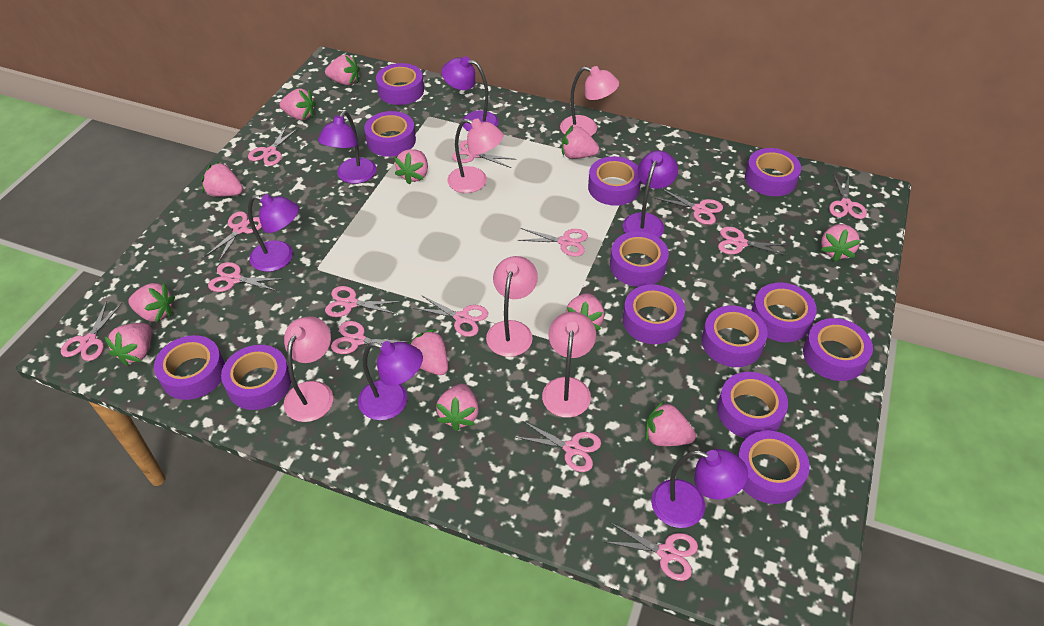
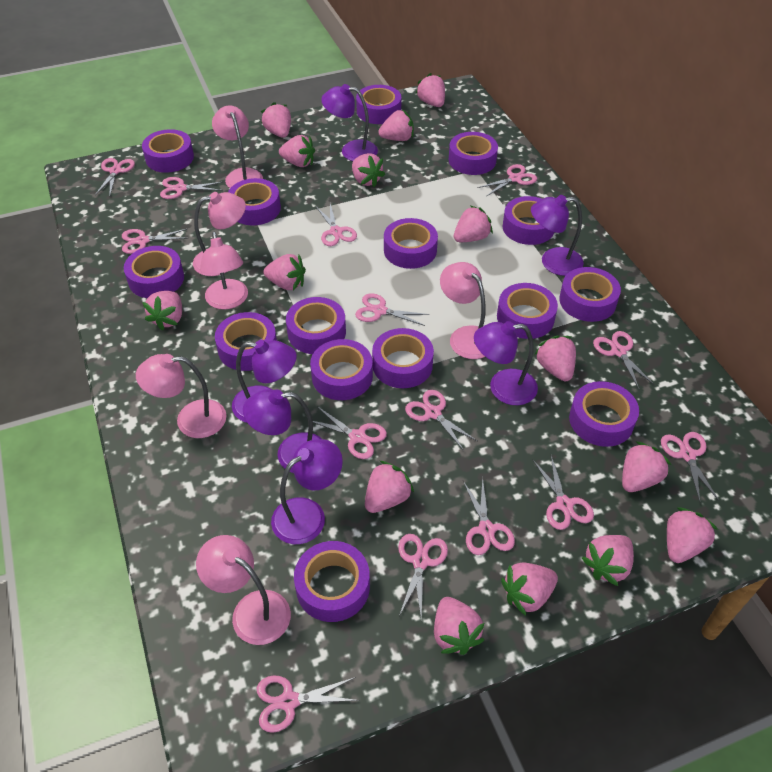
pink lamp: 5 -> 6
pink strawberry: 12 -> 15
purple tape: 13 -> 15

